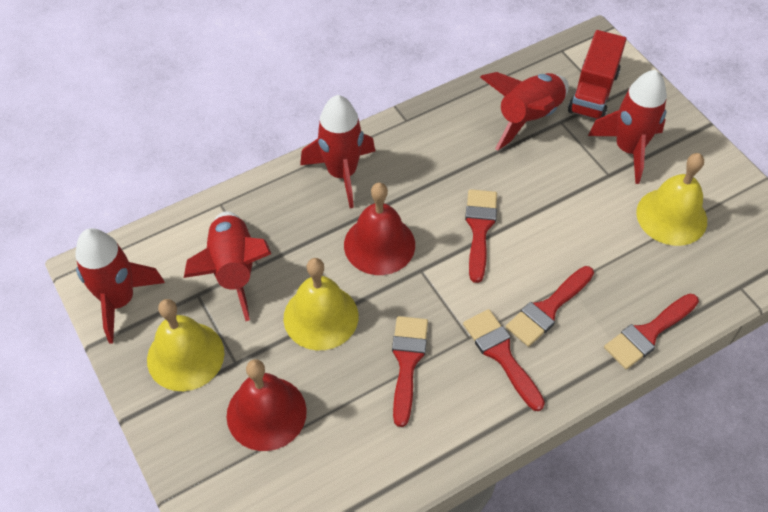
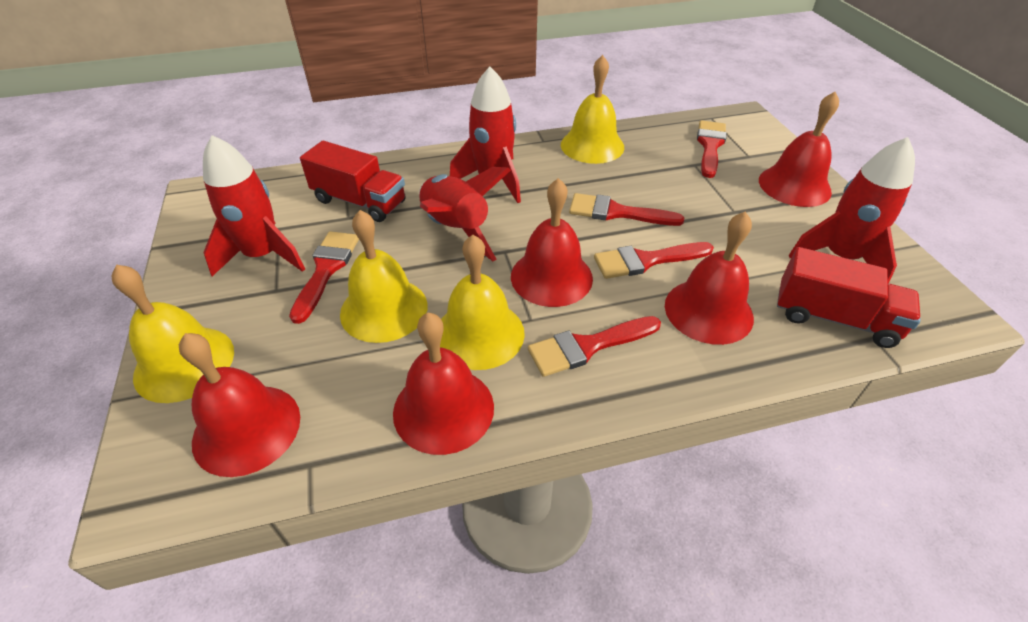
red bell: 2 -> 5
red rocket: 5 -> 4
red truck: 1 -> 2
yellow bell: 3 -> 4

